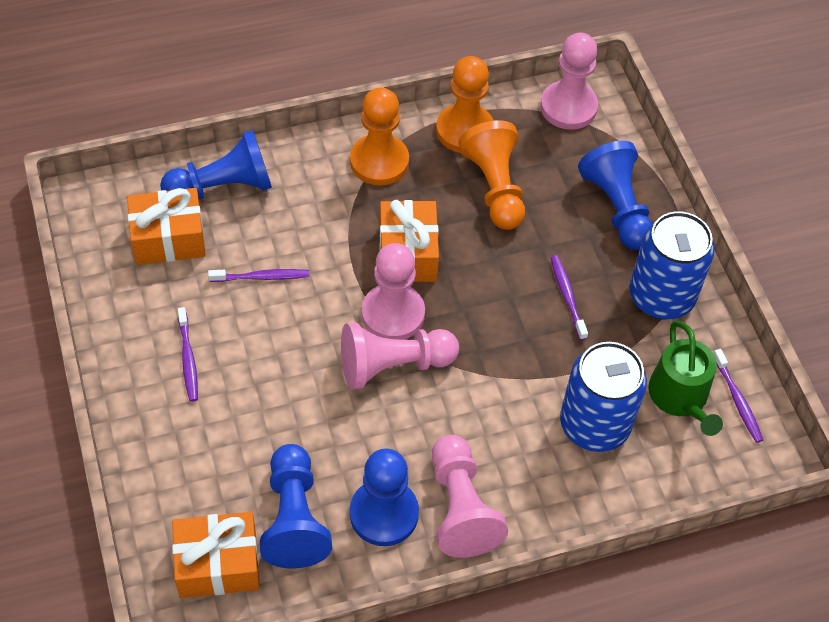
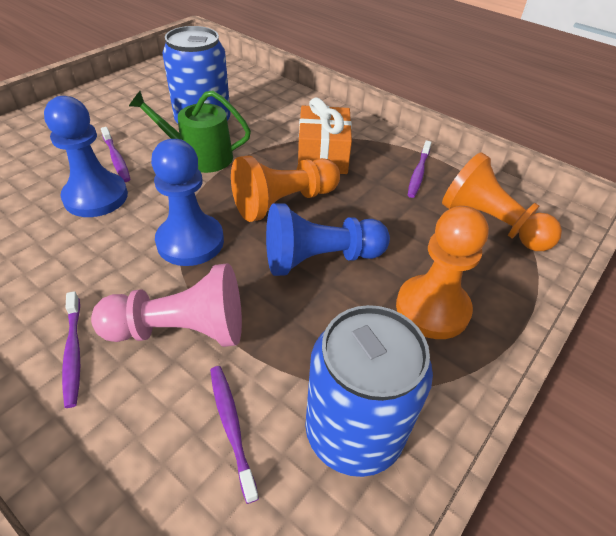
blue pawn: 4 -> 3
orange gift: 3 -> 1
pink pawn: 4 -> 1

